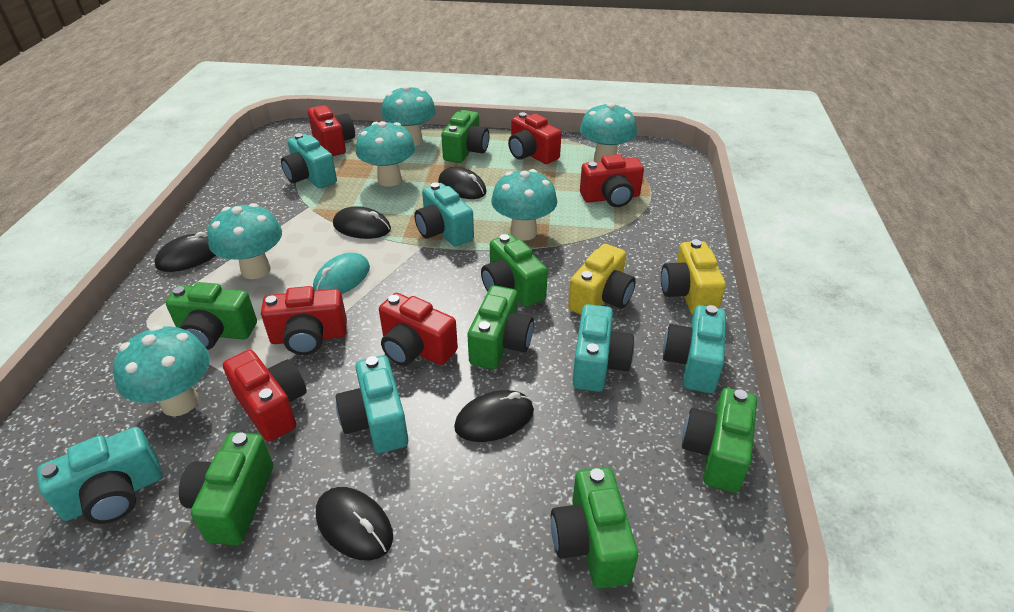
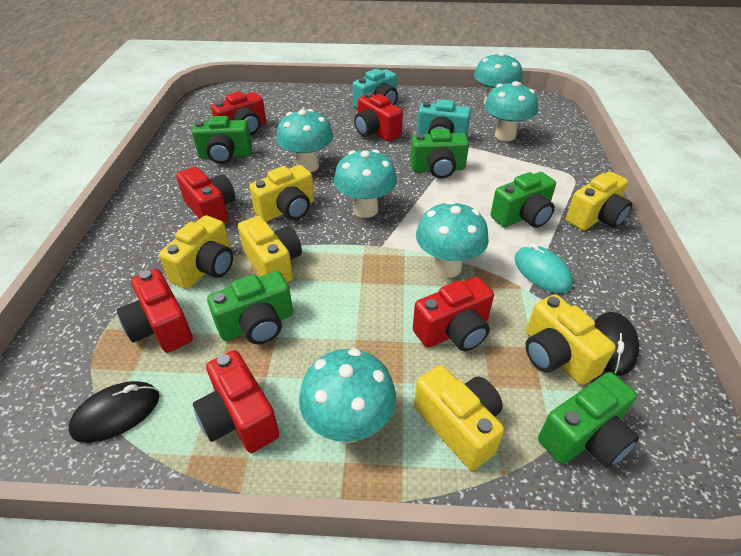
black mouse: 5 -> 2
green camera: 7 -> 5
turquoise camera: 6 -> 2
yellow camera: 2 -> 6

